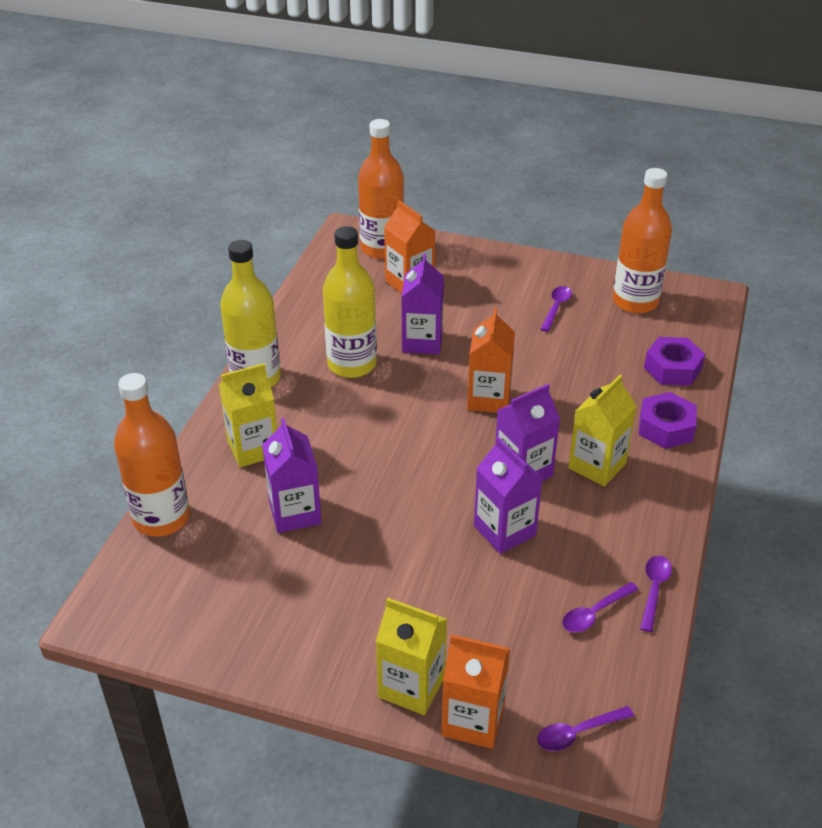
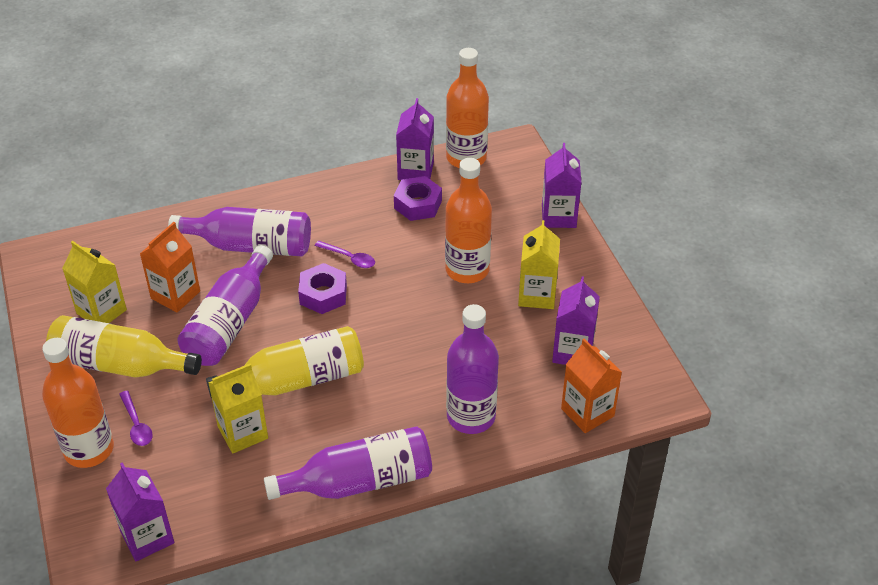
orange carton: 3 -> 2
purple bottle: 0 -> 4
purple spoon: 4 -> 2

